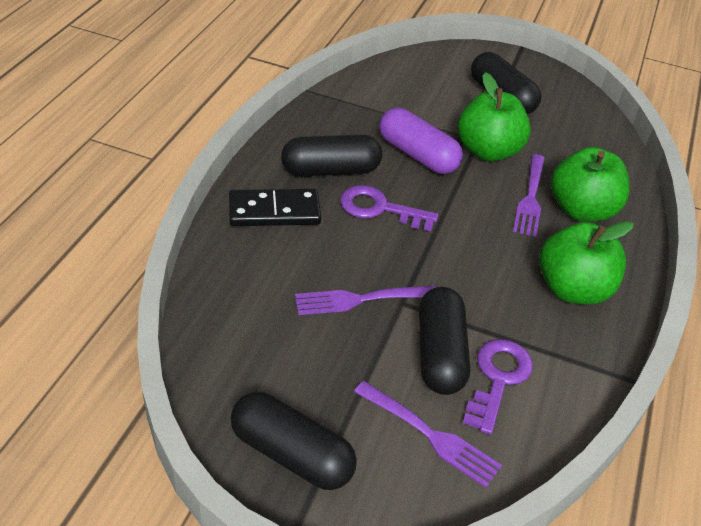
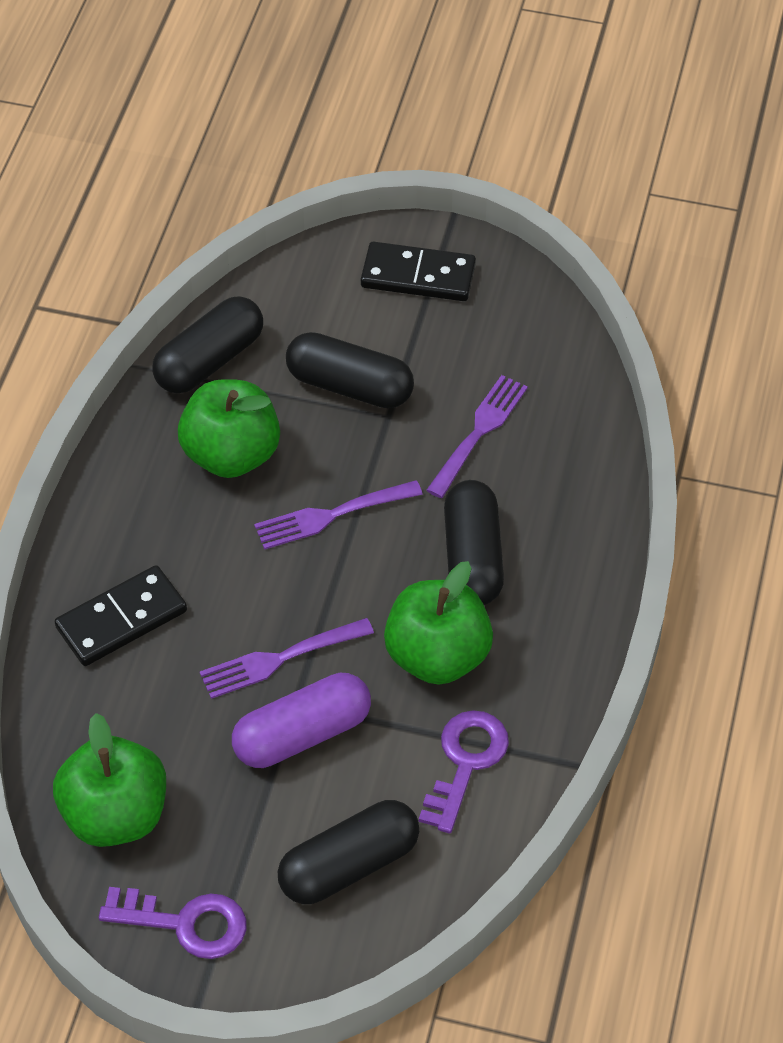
black domino: 1 -> 2

